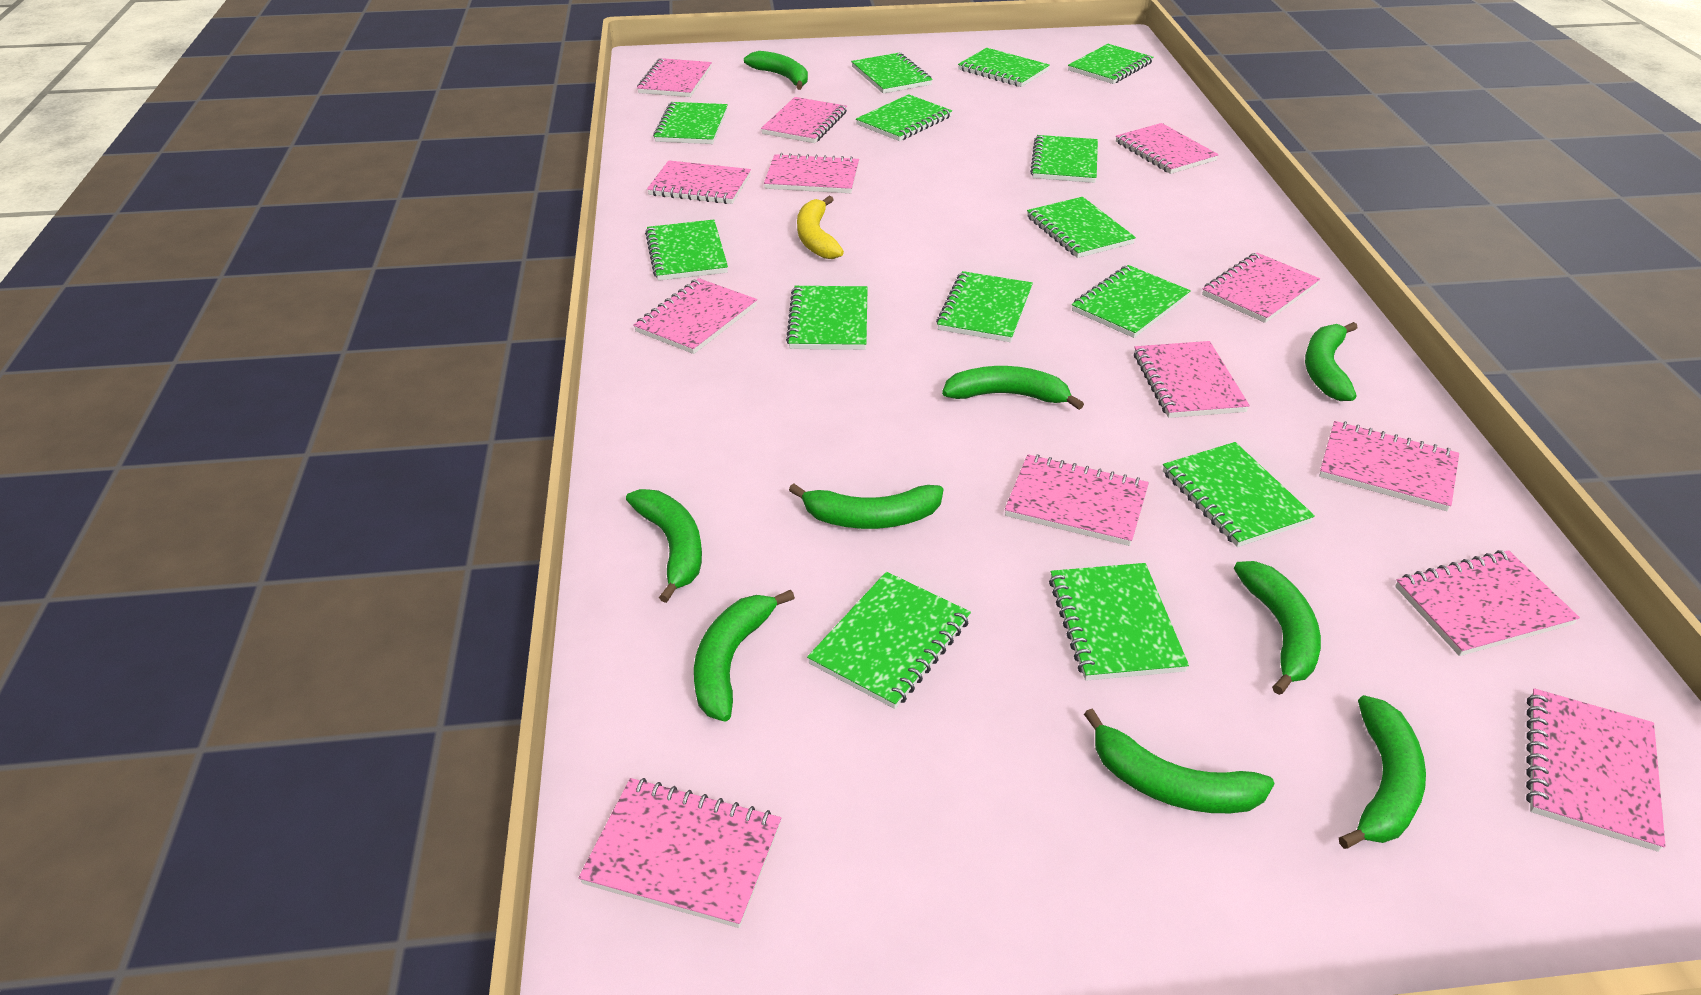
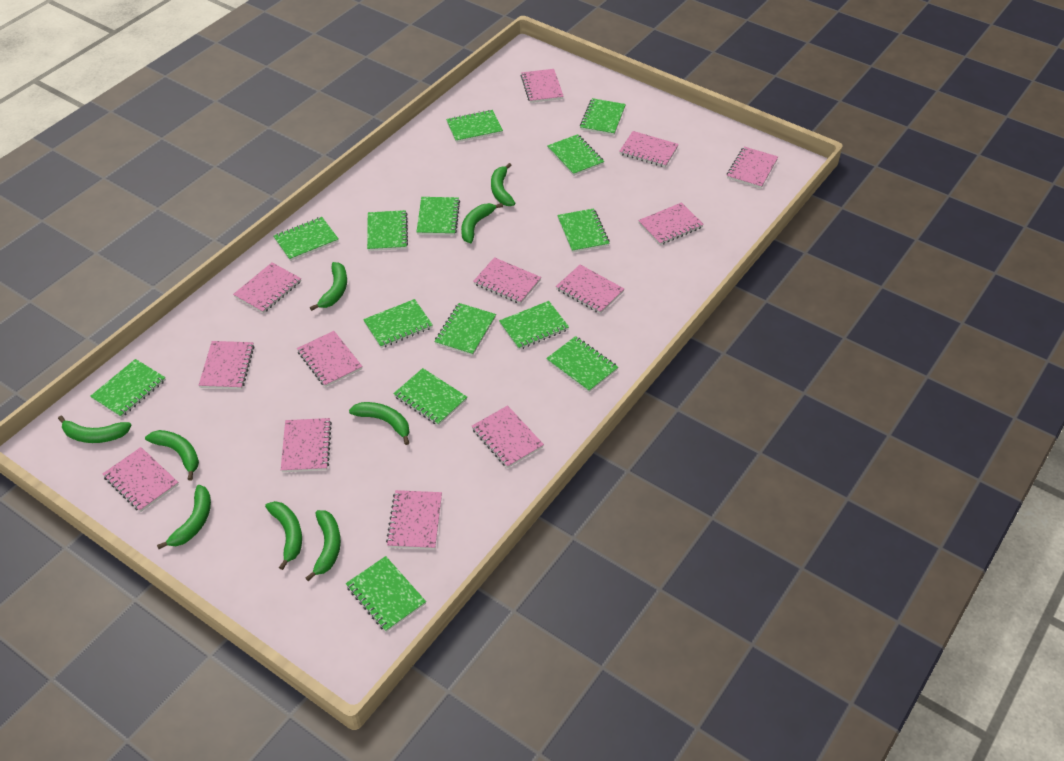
yellow banana: 1 -> 0

